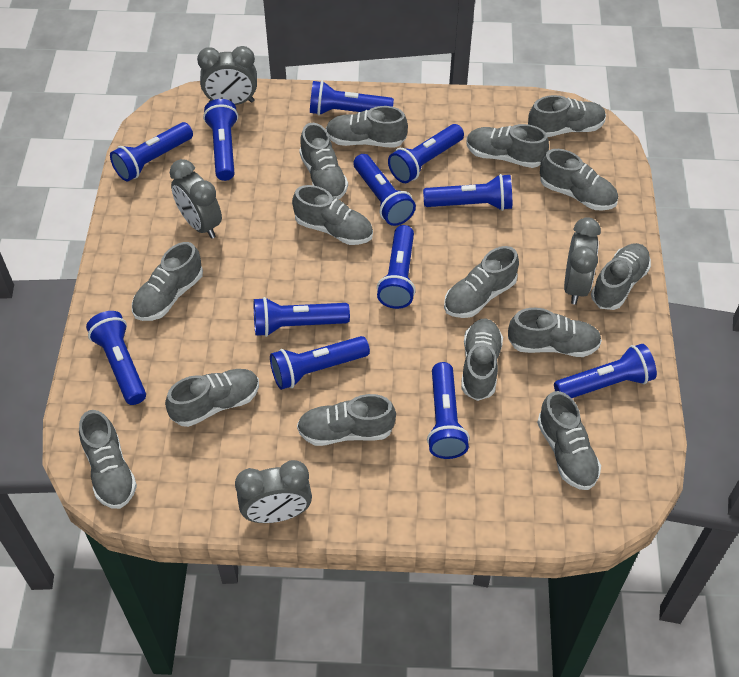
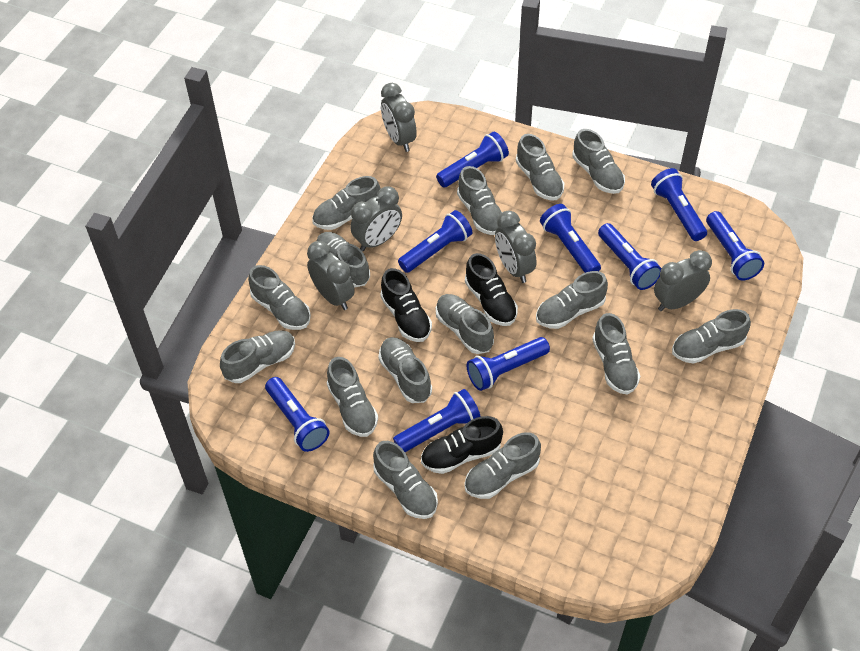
black shoe: 0 -> 3
blue flashlight: 12 -> 9
grey clock: 4 -> 5

